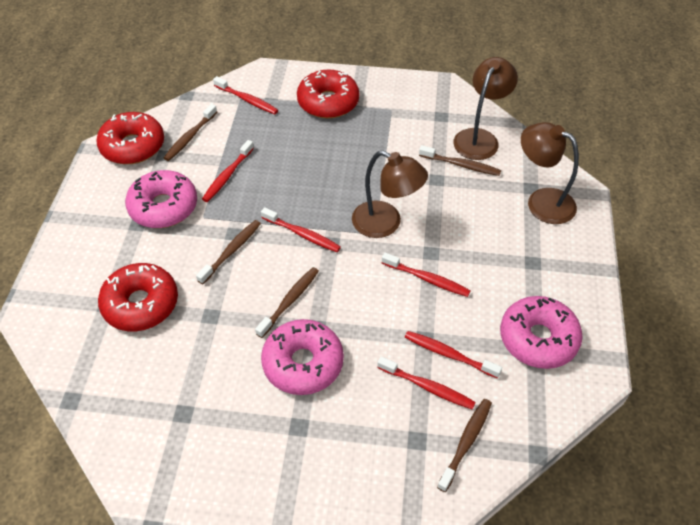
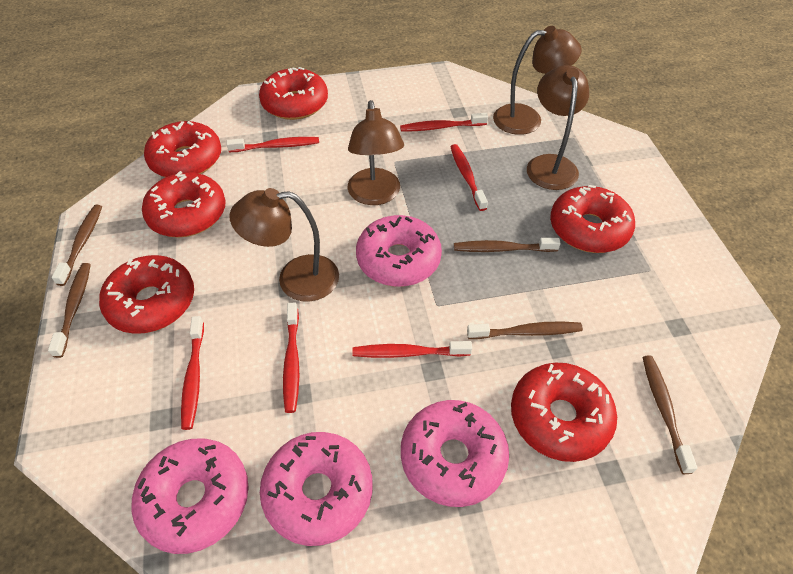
brown lamp: 3 -> 4
pink donut: 3 -> 4
red donut: 3 -> 6

